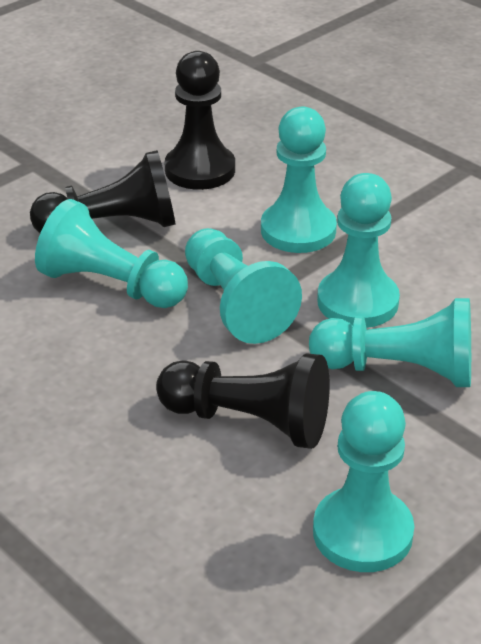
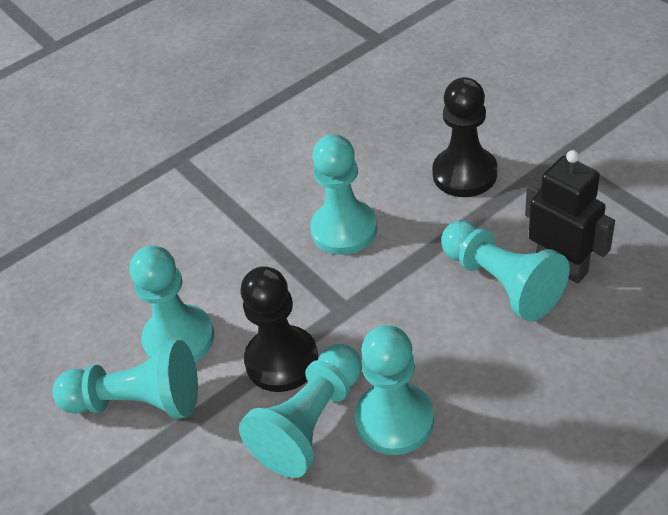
black pawn: 3 -> 2
black robot: 0 -> 1

